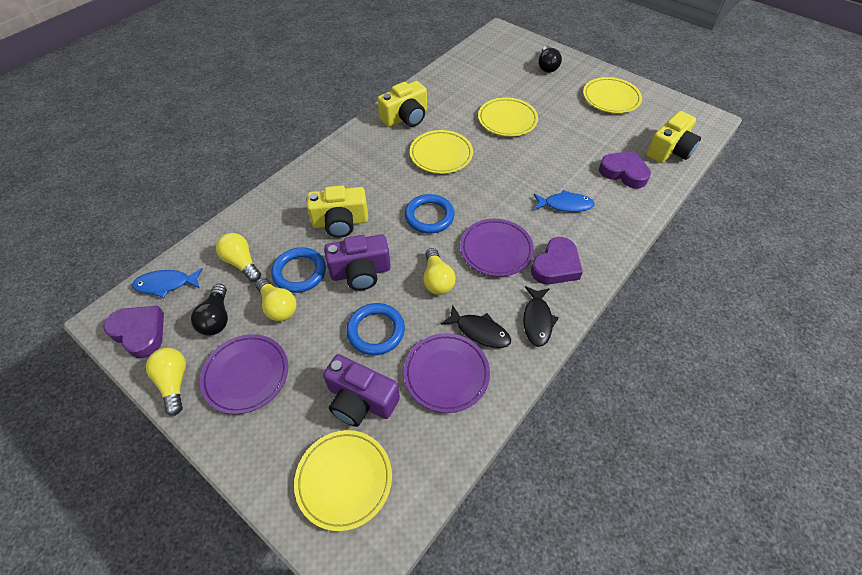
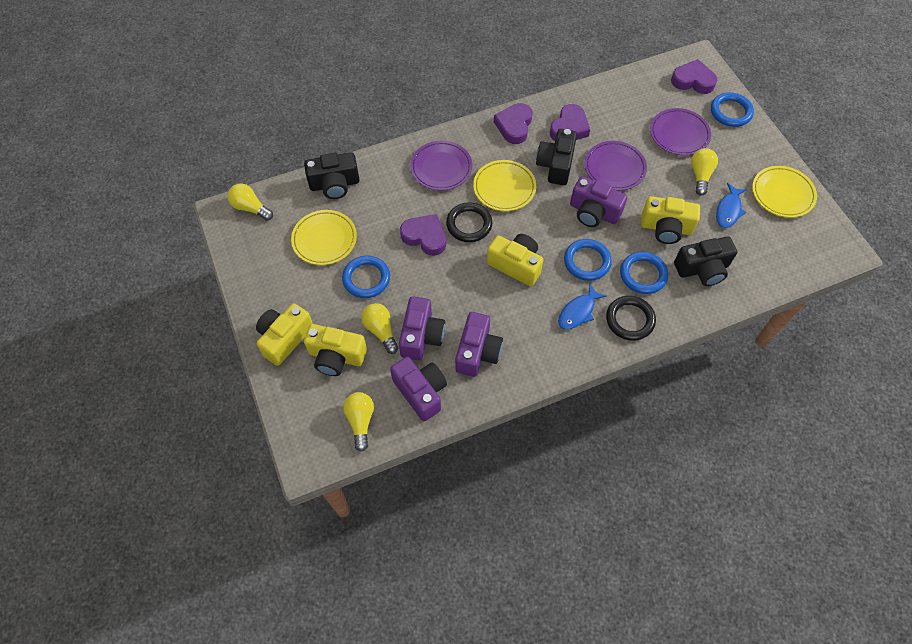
black camera: 0 -> 3
black fish: 2 -> 0
black light bulb: 2 -> 0
black ring: 0 -> 2
blue ring: 3 -> 4
purple camera: 2 -> 4
purple heart: 3 -> 4
yellow camera: 3 -> 4
yellow plate: 4 -> 3

